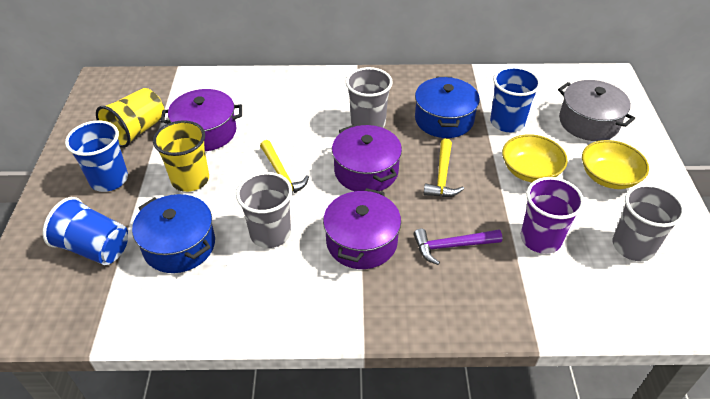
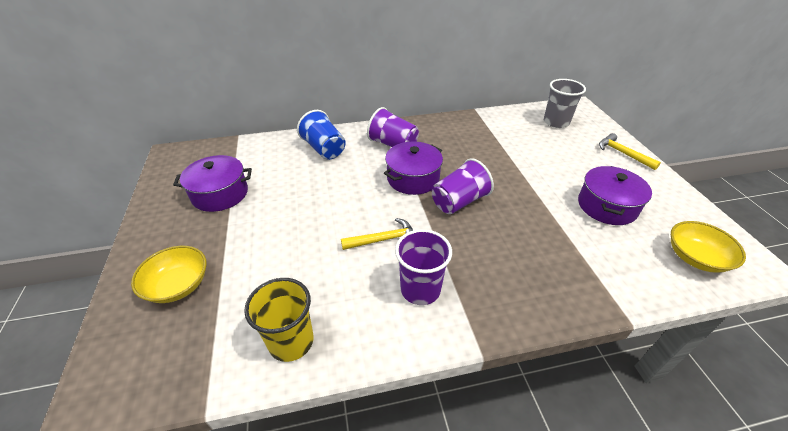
blue cup: 3 -> 1
blue pot: 2 -> 0
grey cup: 3 -> 1
grey pot: 1 -> 0
purple cup: 1 -> 3
purple hammer: 1 -> 0
yellow cup: 2 -> 1

